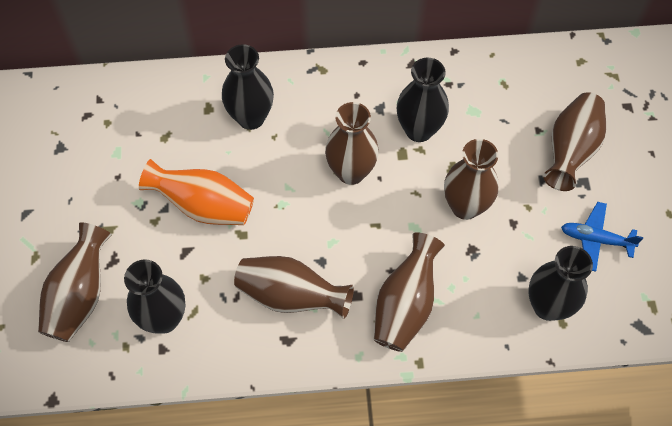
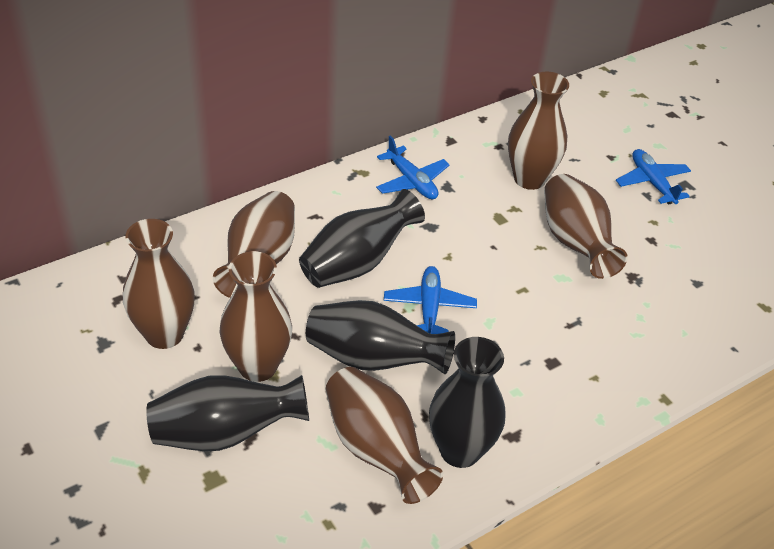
blue plane: 1 -> 3
orange vase: 1 -> 0

